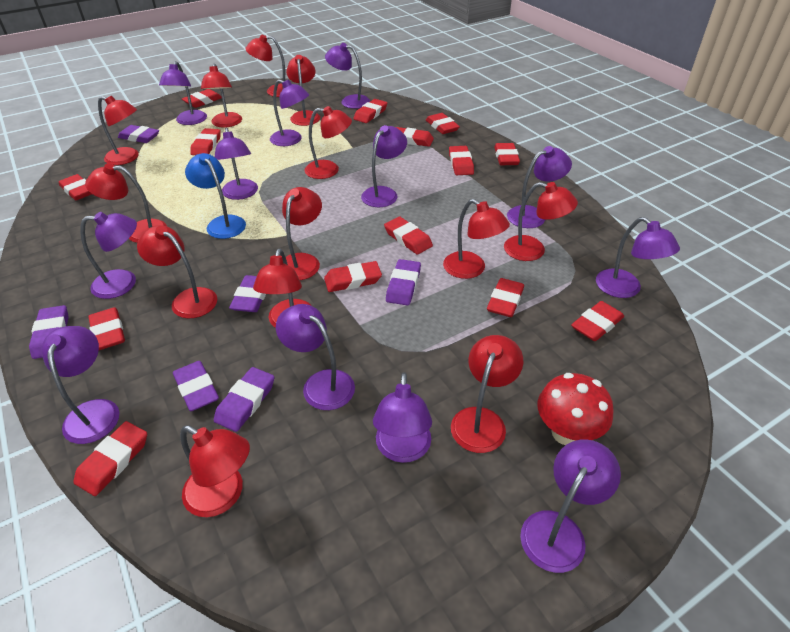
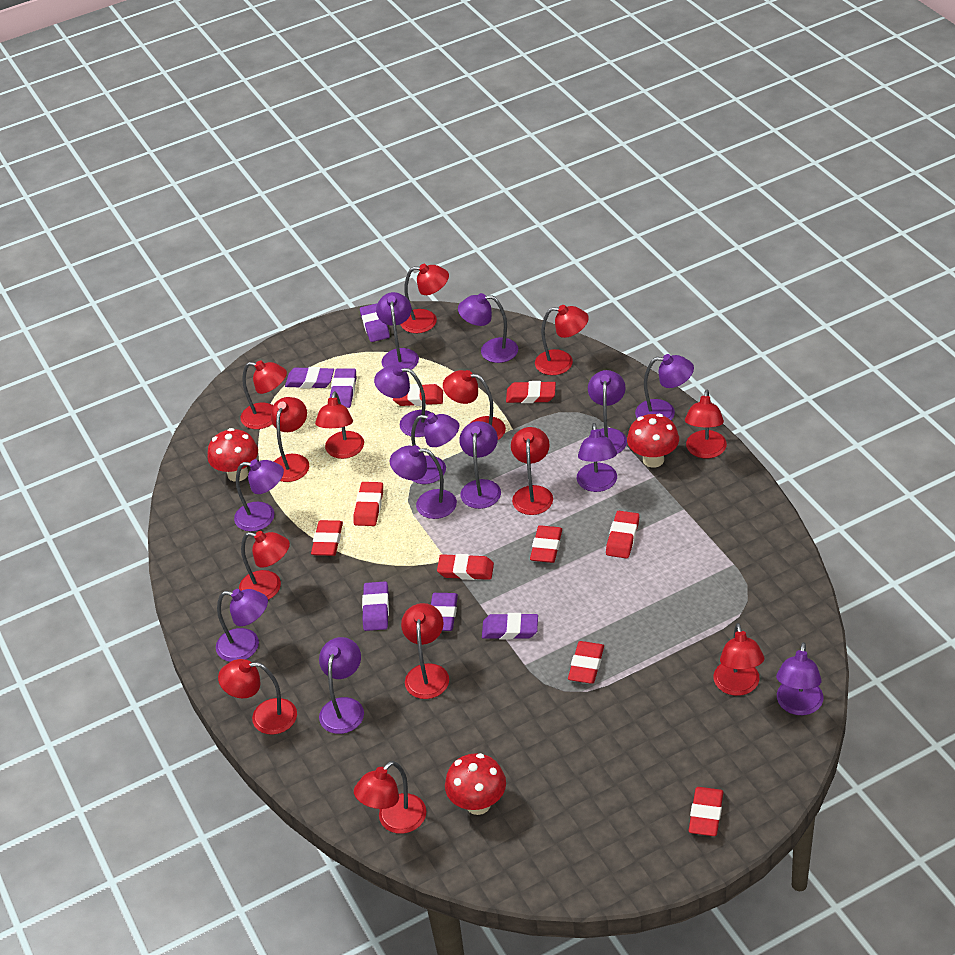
blue lamp: 1 -> 0
purple lamp: 12 -> 13
red eraser: 14 -> 9
red mushroom: 1 -> 3

